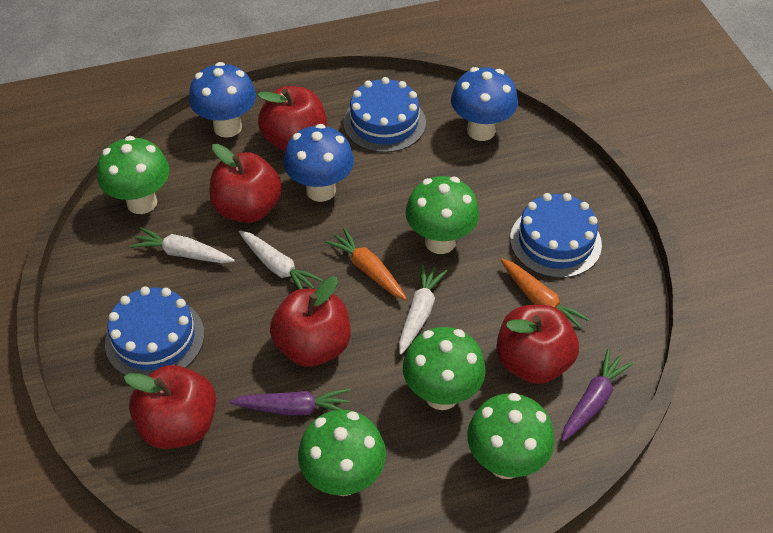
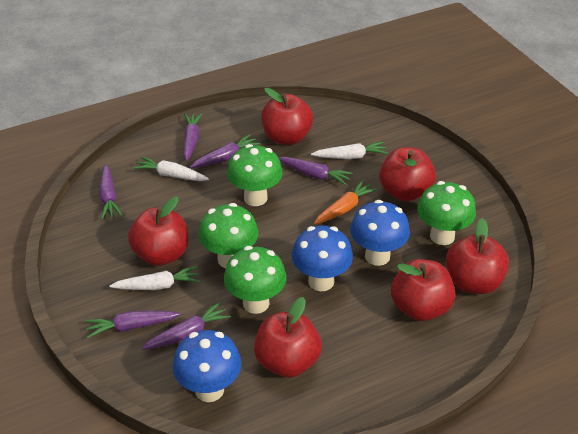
blue cake: 3 -> 0
green mushroom: 5 -> 4
orange carrot: 2 -> 1
purple carrot: 2 -> 6
red apple: 5 -> 6

